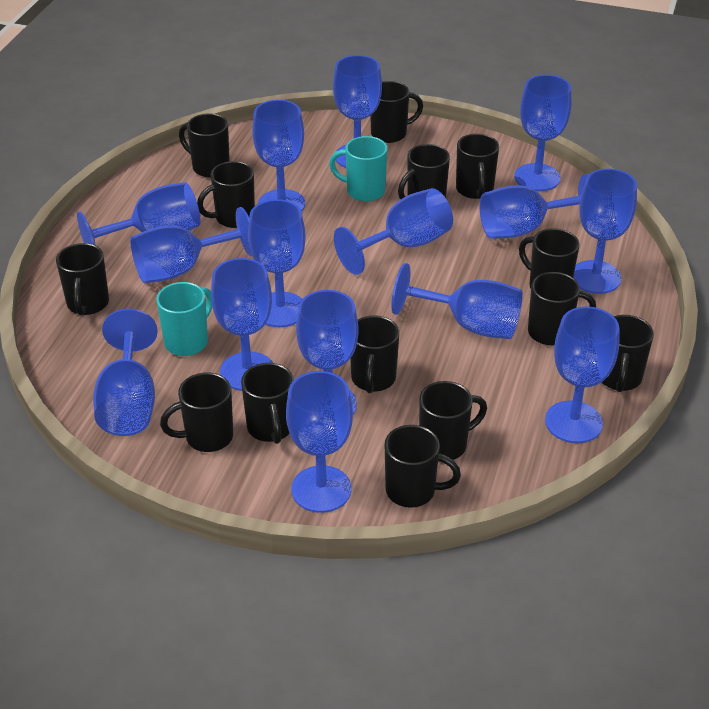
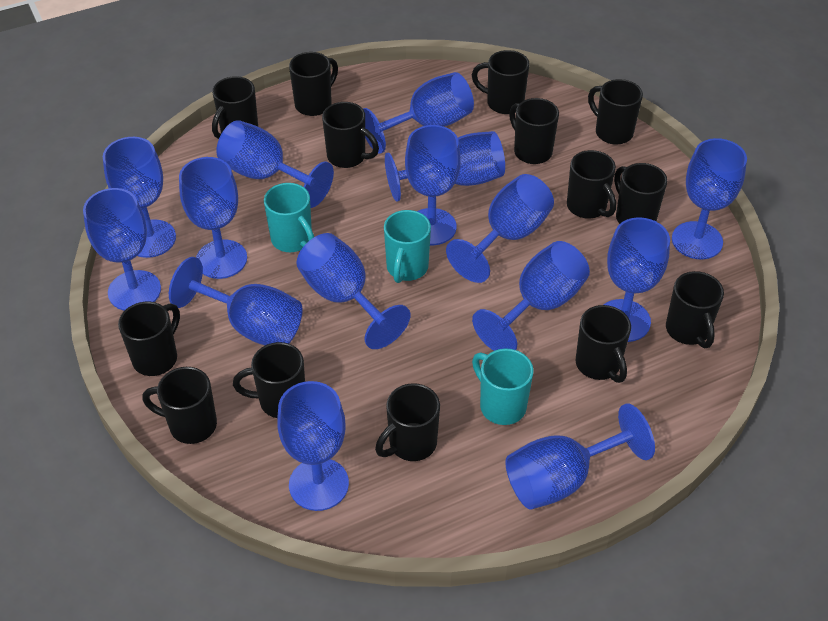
turquoise mug: 2 -> 3

